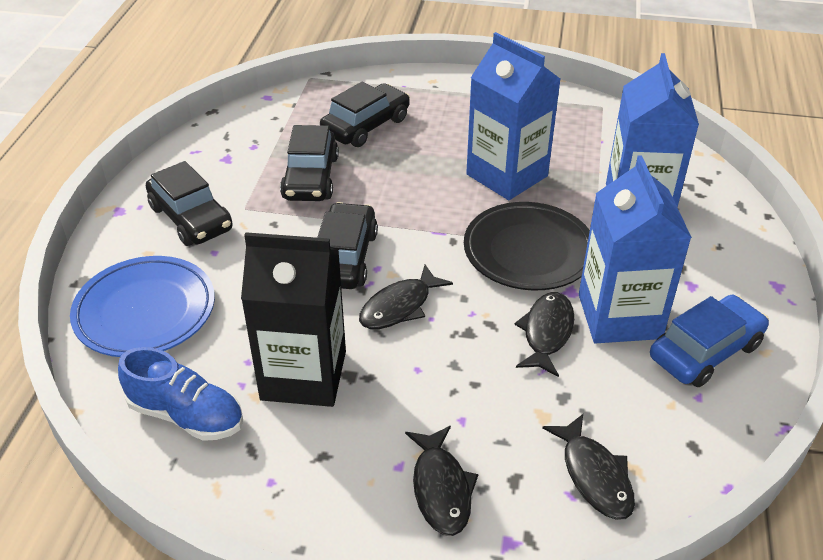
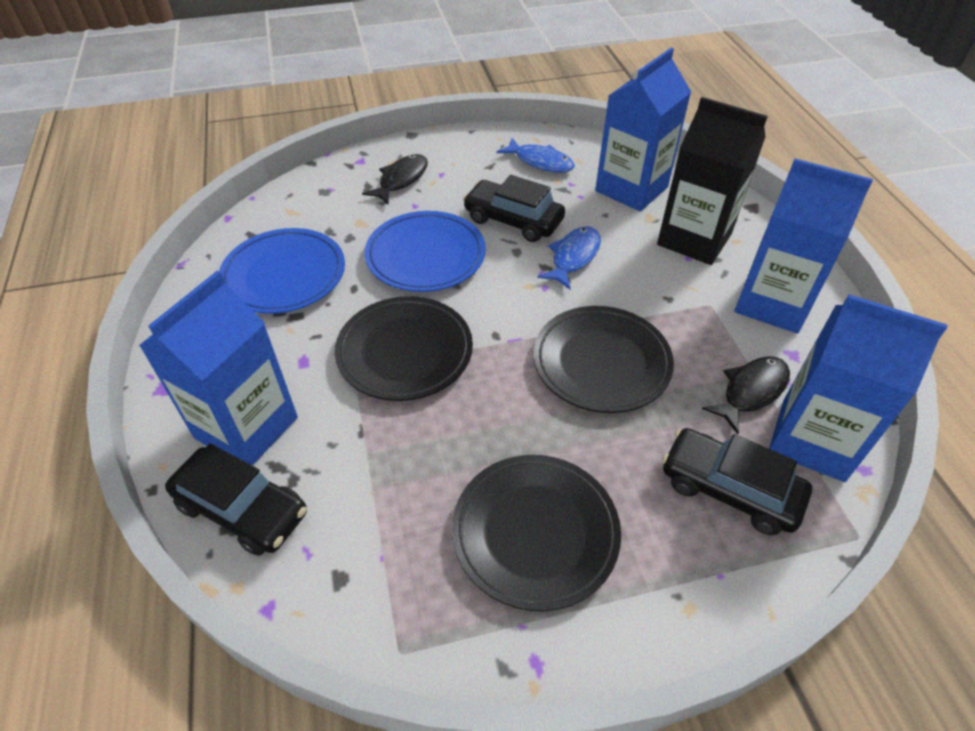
black car: 4 -> 3
black fish: 4 -> 2
black plate: 1 -> 3
blue car: 1 -> 0
blue carton: 3 -> 4
blue fish: 0 -> 2
blue plate: 1 -> 2
blue shoe: 1 -> 0

